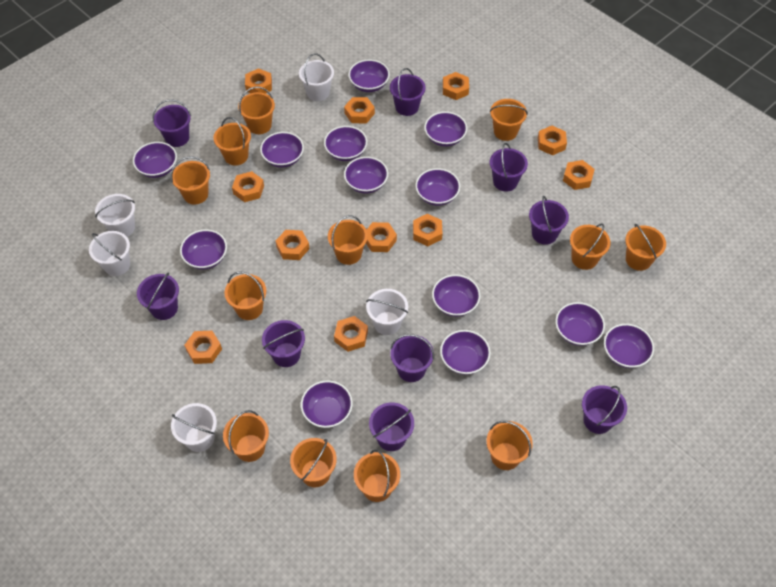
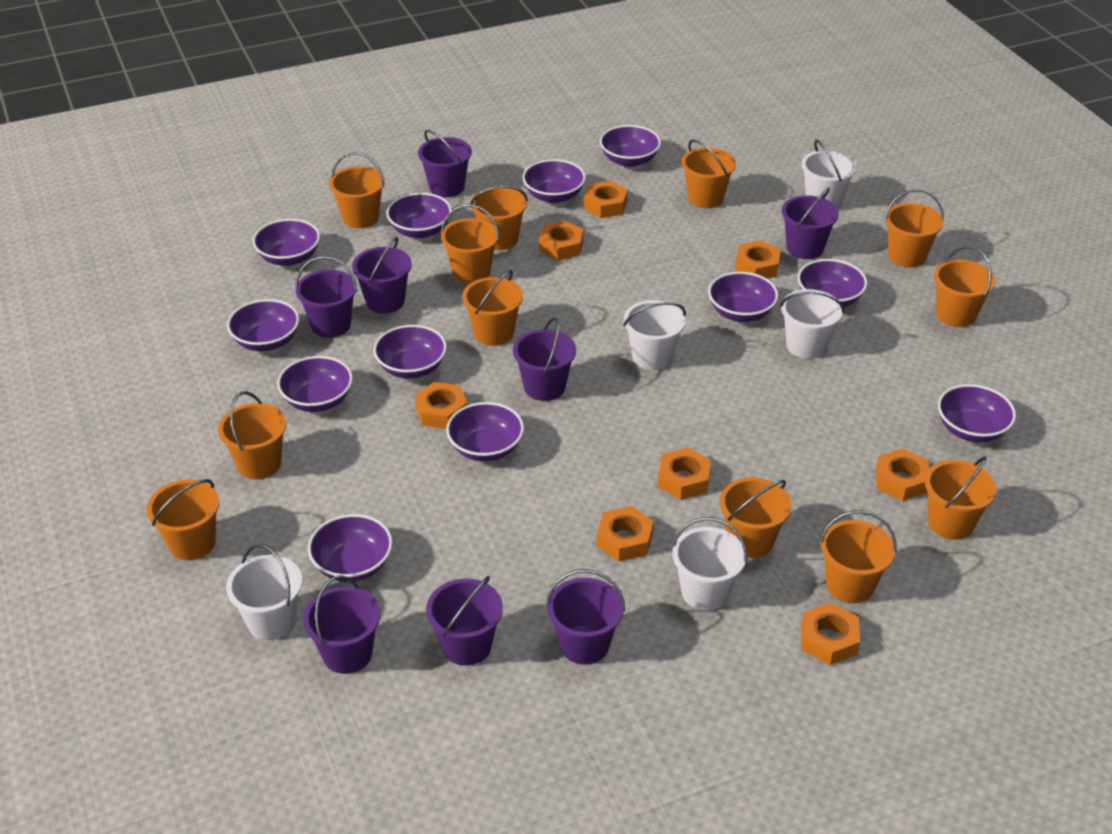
orange nut: 11 -> 8
purple bowl: 13 -> 12
purple bucket: 9 -> 8

